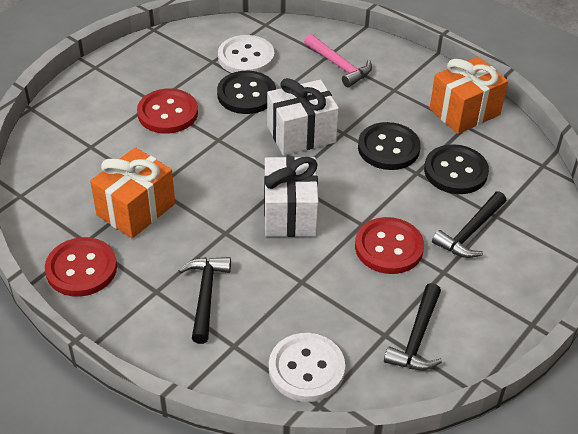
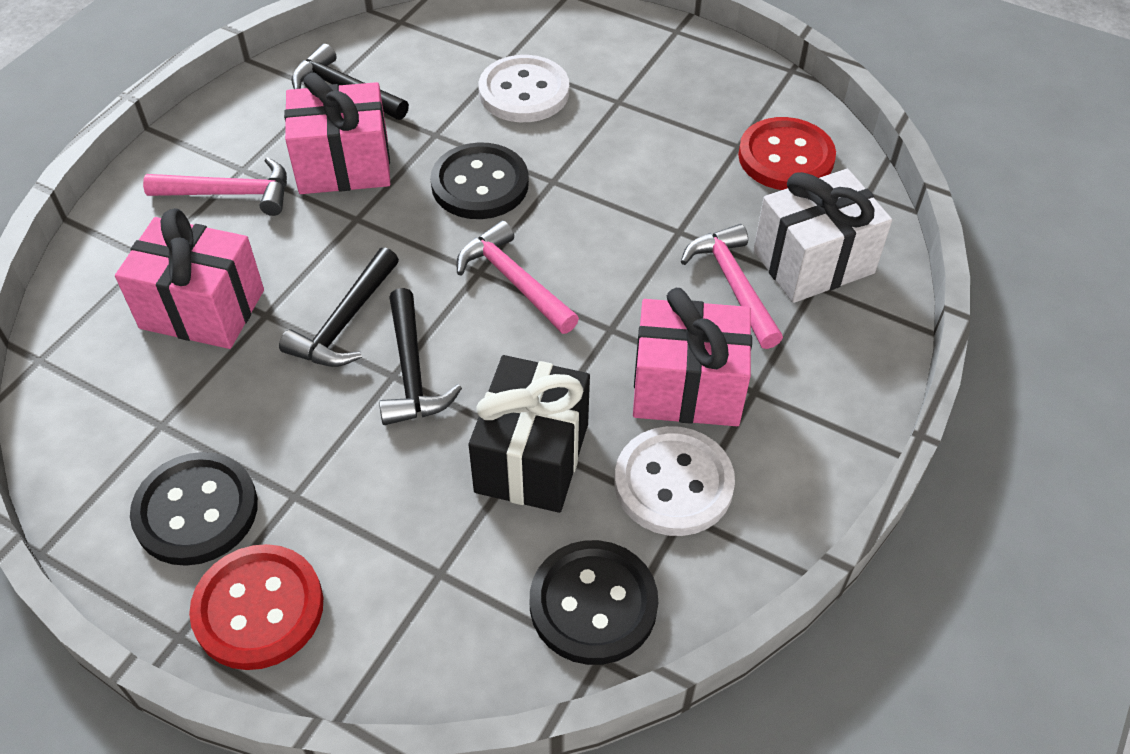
black gift: 0 -> 1
orange gift: 2 -> 0
pink gift: 0 -> 3
pink hammer: 1 -> 3
red button: 3 -> 2
white gift: 2 -> 1

